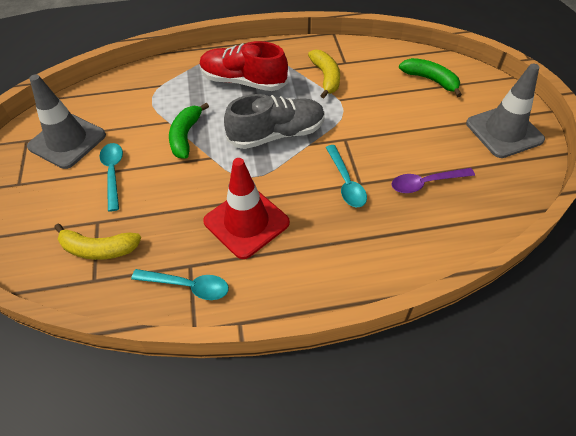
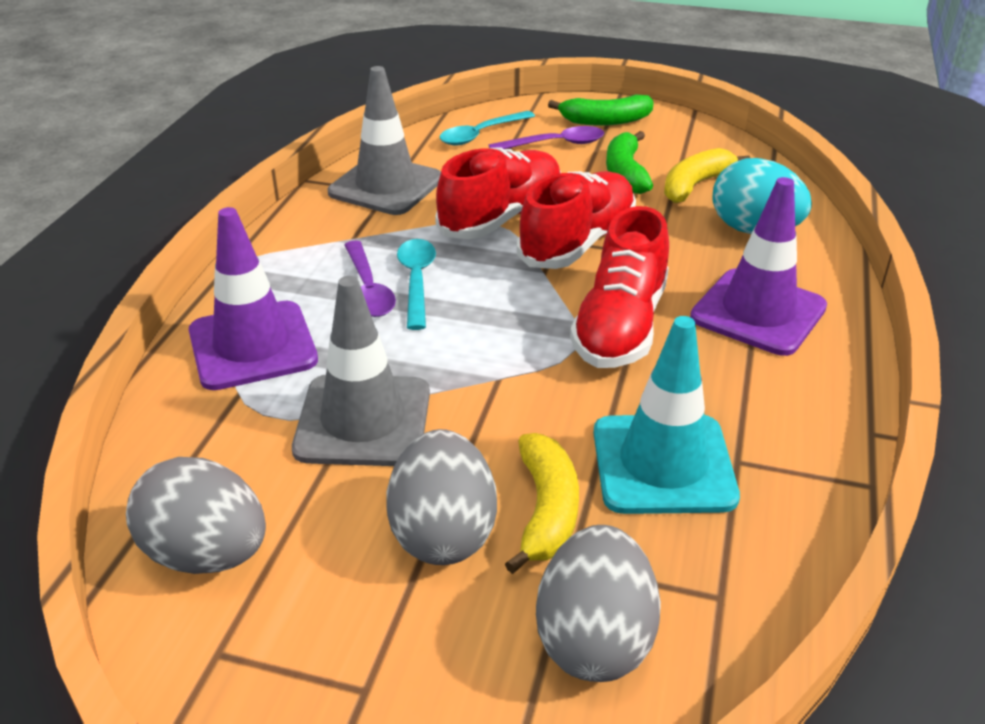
grey egg: 0 -> 3
grey shoe: 1 -> 0
purple spoon: 1 -> 2
purple traffic cone: 0 -> 2
red shoe: 1 -> 3
red traffic cone: 1 -> 0
turquoise egg: 0 -> 1
turquoise spoon: 3 -> 2
turquoise traffic cone: 0 -> 1

